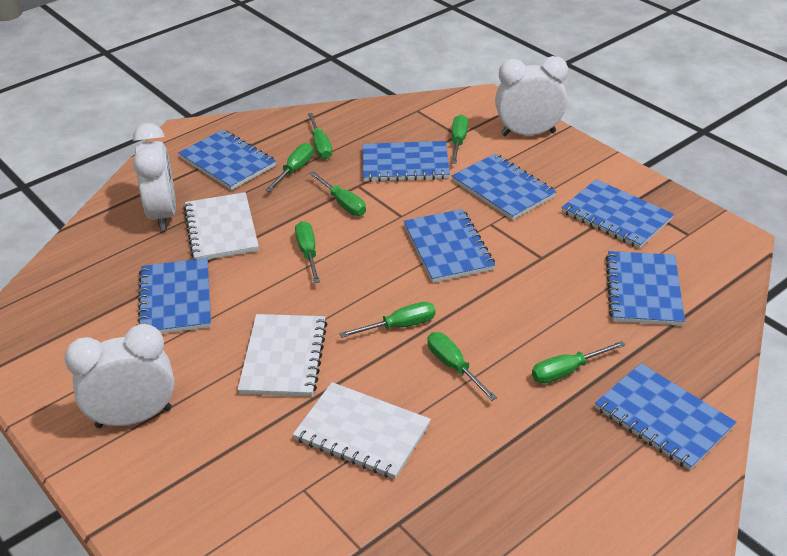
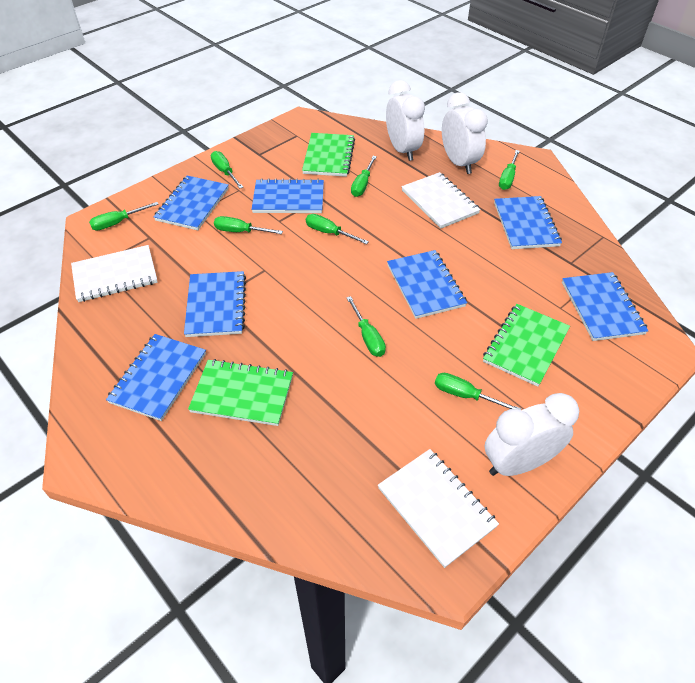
blue notebook: 8 -> 7
green notebook: 0 -> 3

